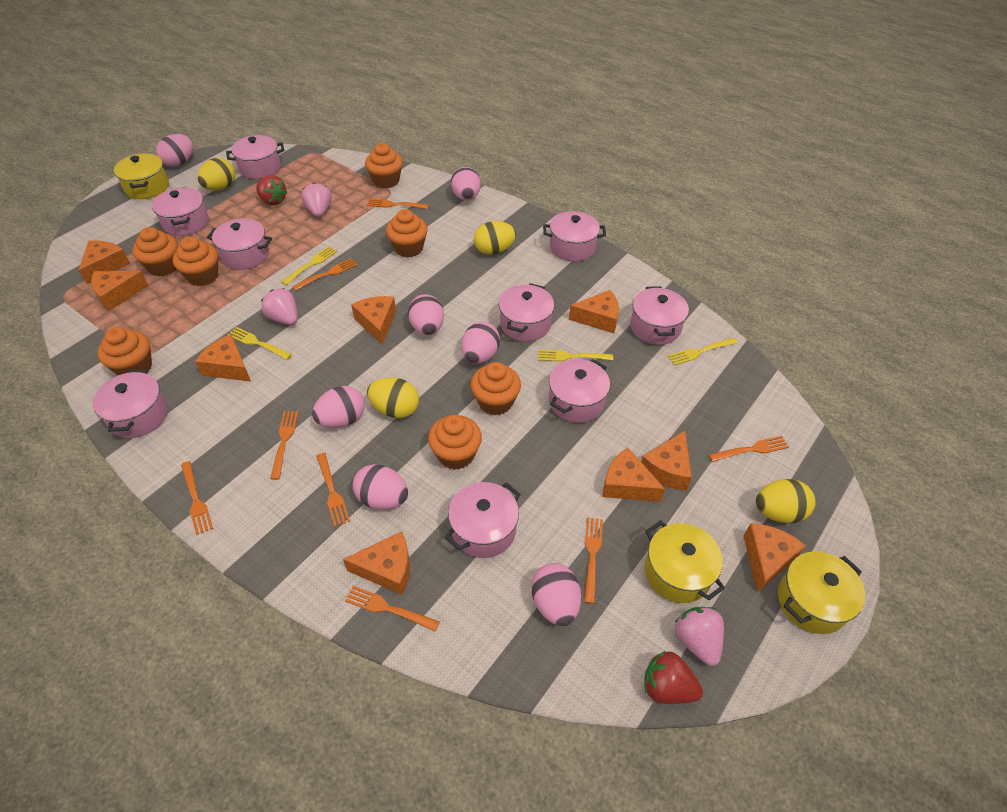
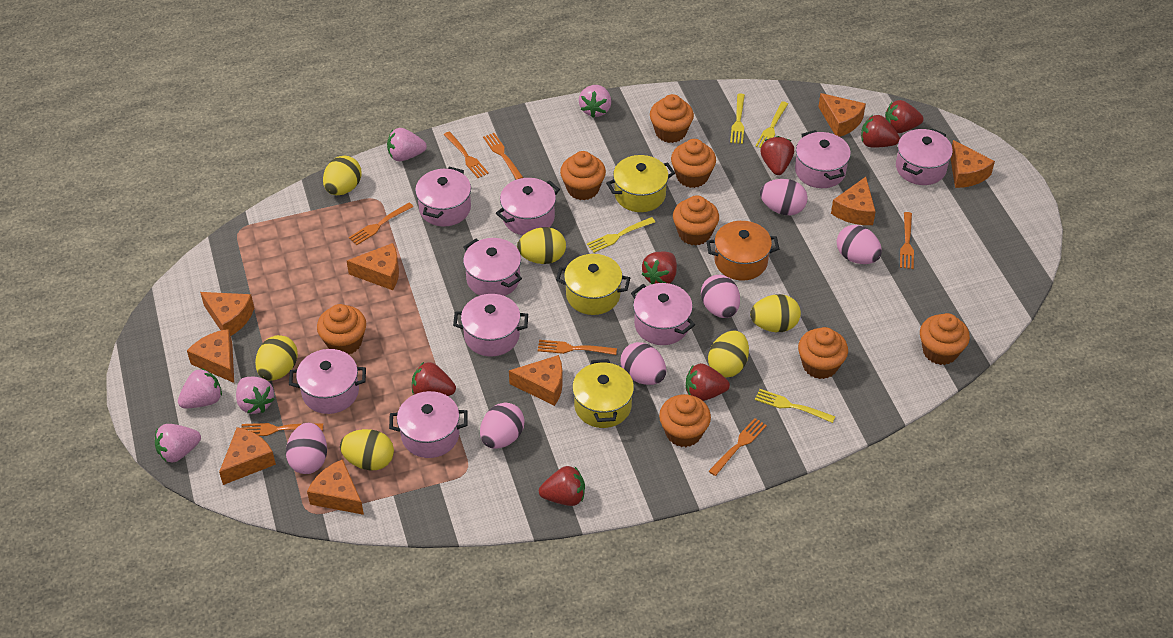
orange cupcake: 7 -> 8
orange fork: 8 -> 7
orange pot: 0 -> 1
pink egg: 7 -> 6
pink strawberry: 3 -> 5
red strawberry: 2 -> 7
yellow egg: 4 -> 6

